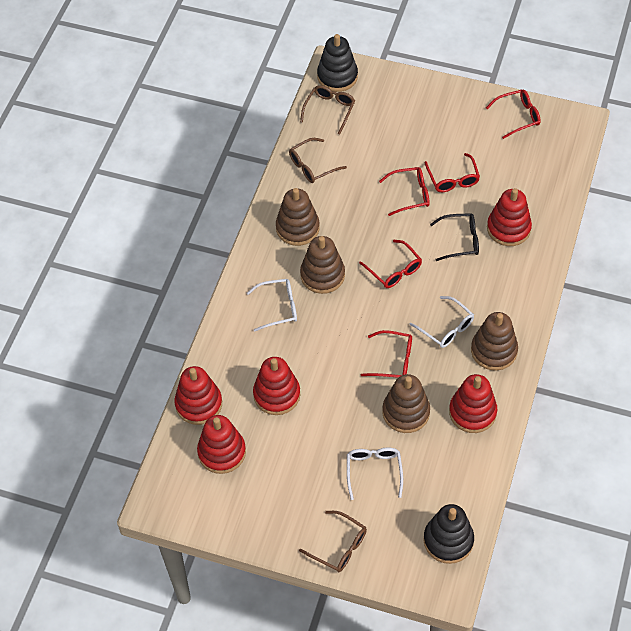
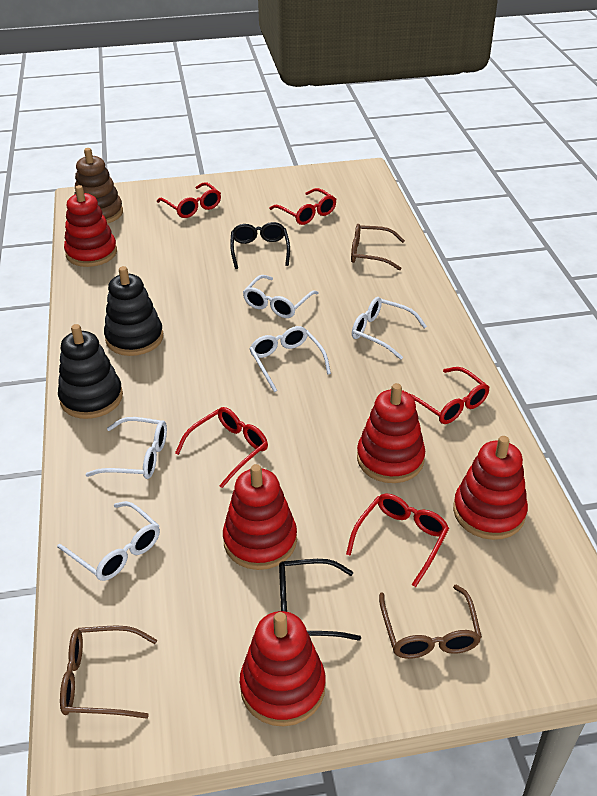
black glasses: 1 -> 2
brown stacking toy: 4 -> 1
white glasses: 3 -> 5

